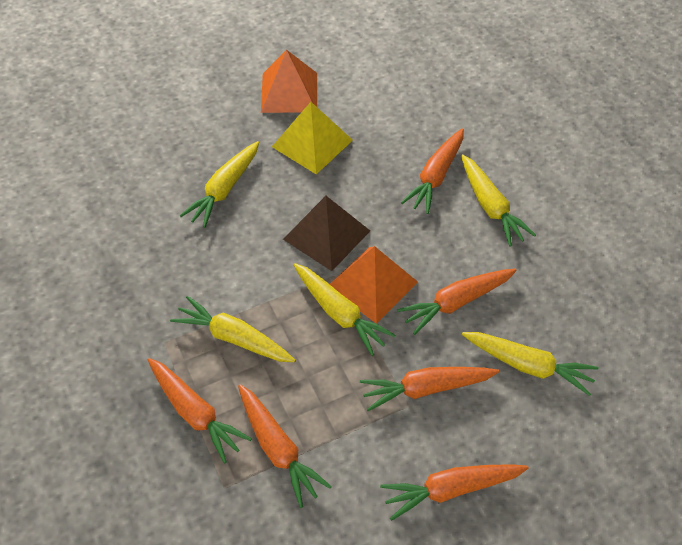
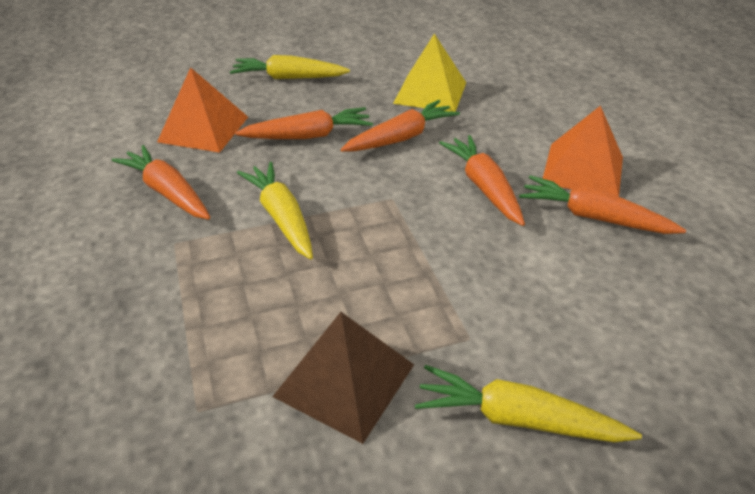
orange carrot: 6 -> 5
yellow carrot: 5 -> 3

